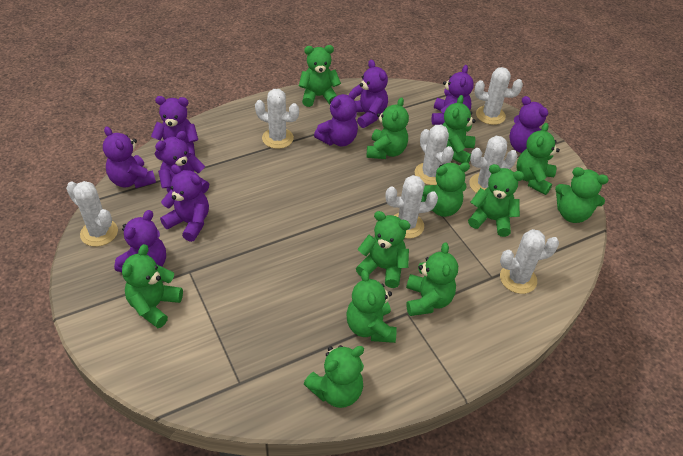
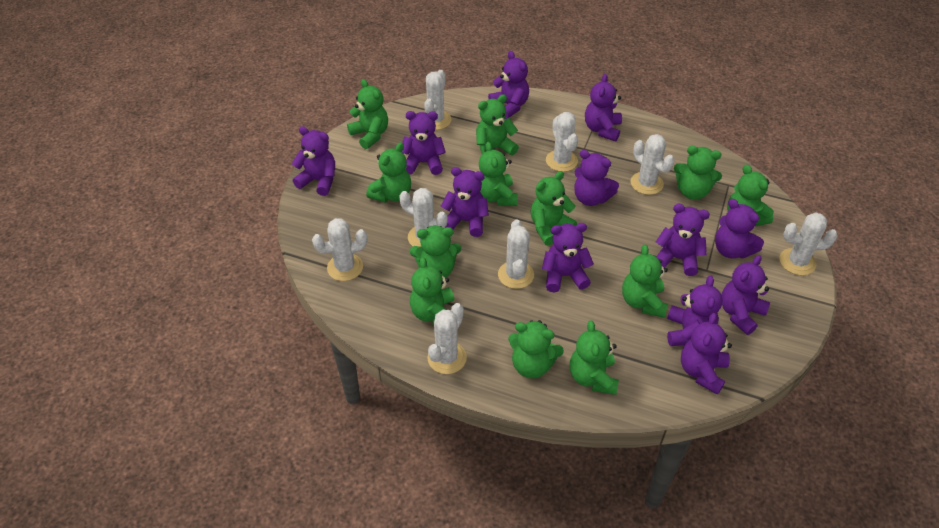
purple teddy bear: 9 -> 12
white cactus: 7 -> 8

